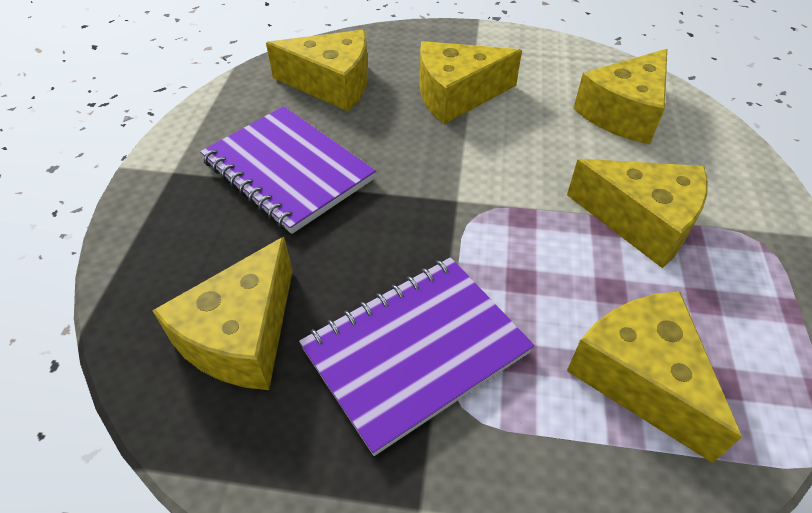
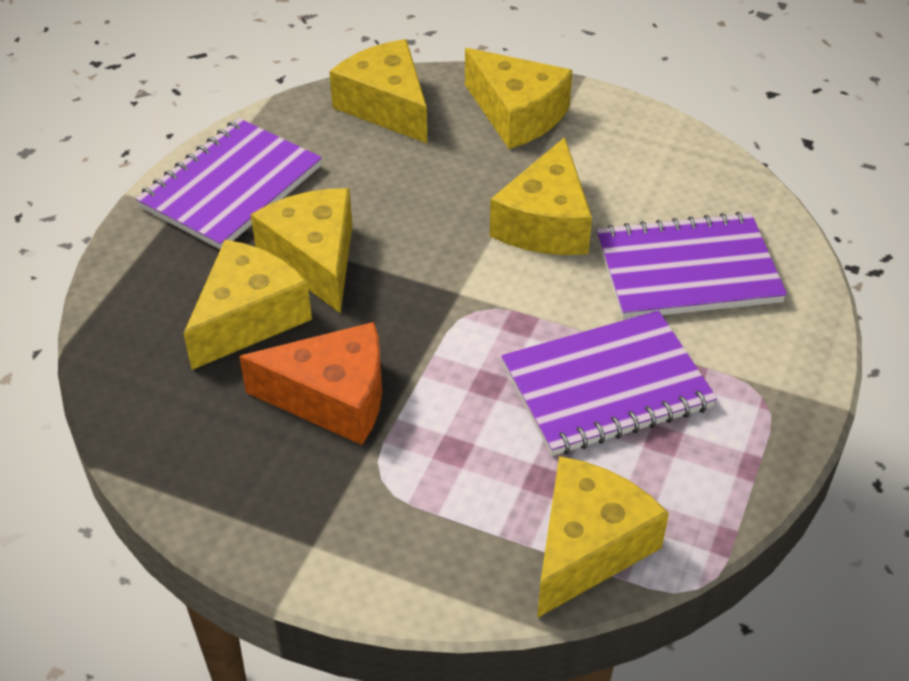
orange cheese: 0 -> 1
purple notebook: 2 -> 3

